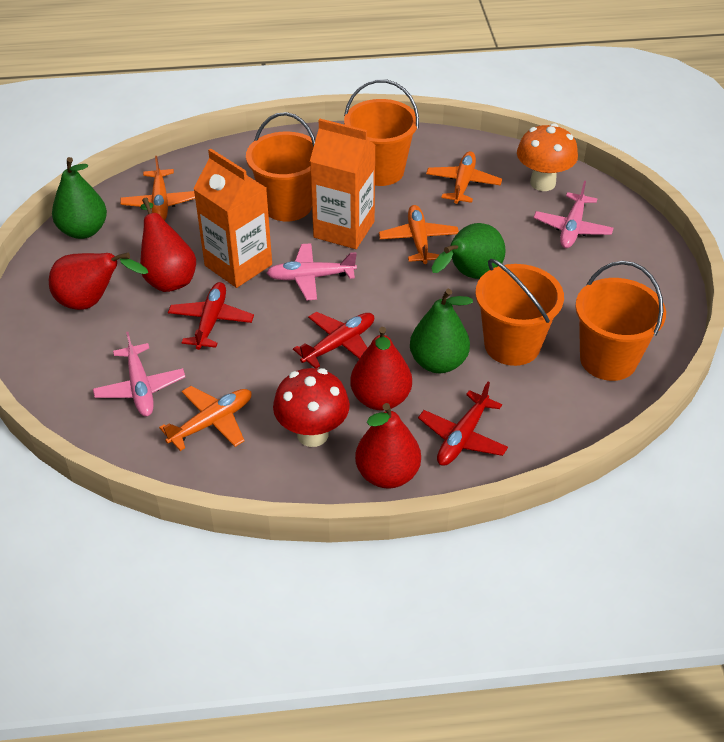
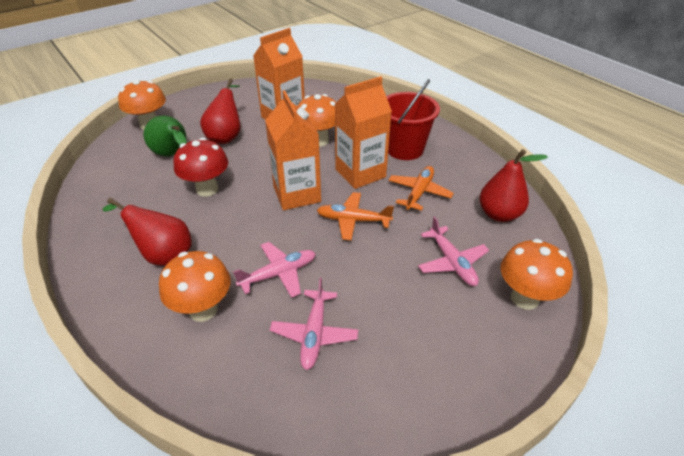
green pear: 3 -> 1
orange bucket: 4 -> 0
orange carton: 2 -> 3
orange mushroom: 1 -> 4
orange plane: 4 -> 2
red bucket: 0 -> 1
red pear: 4 -> 3
red plane: 3 -> 0

